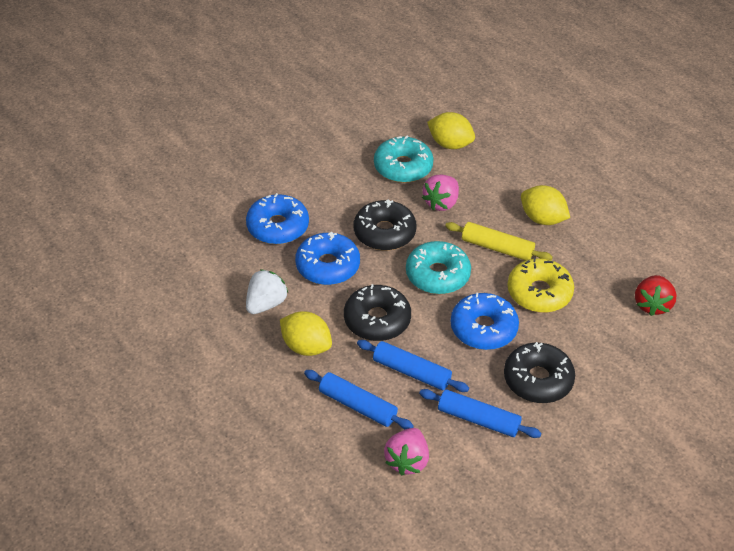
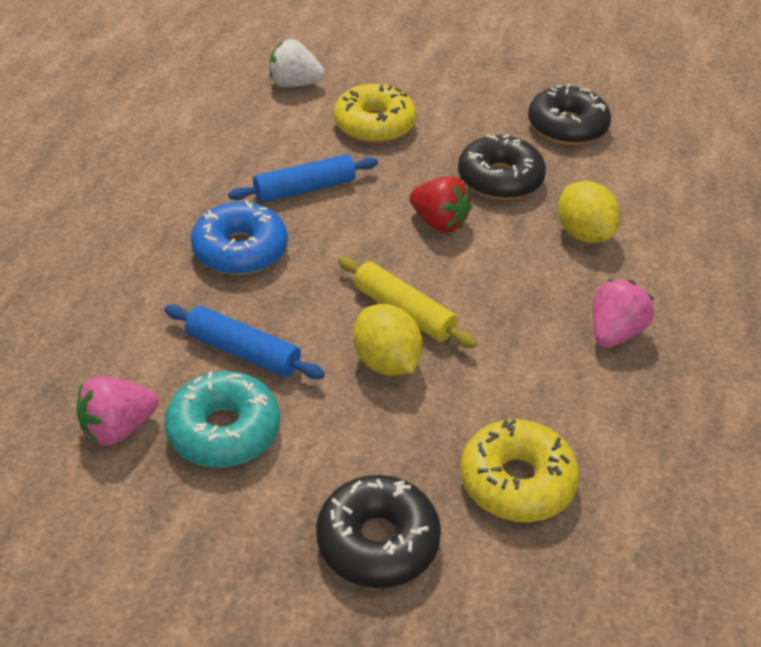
blue donut: 3 -> 1
blue rolling pin: 3 -> 2
turquoise donut: 2 -> 1
yellow donut: 1 -> 2
yellow lemon: 3 -> 2

